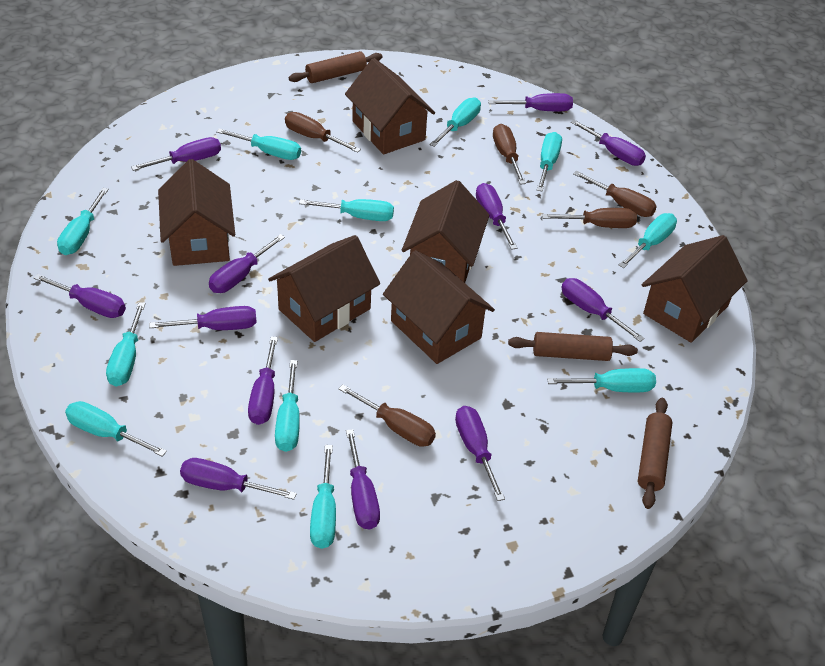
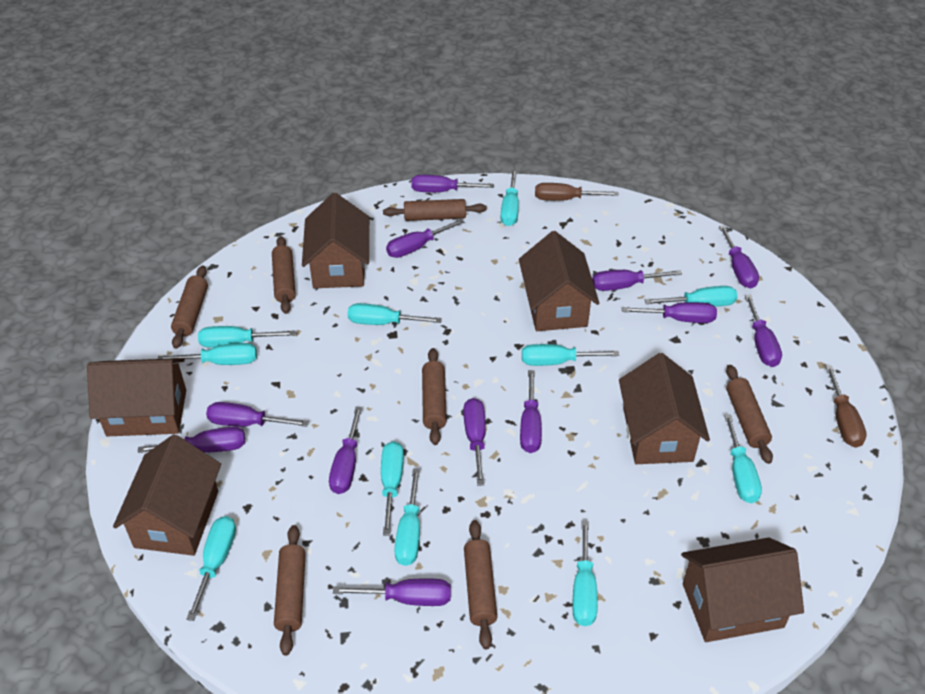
brown rolling pin: 3 -> 7
brown screwdriver: 5 -> 2

